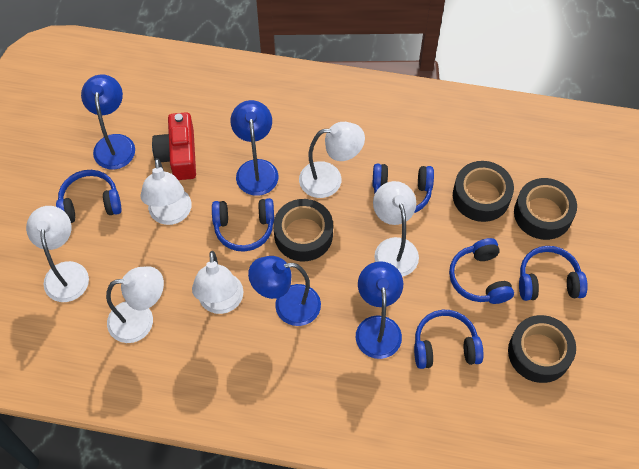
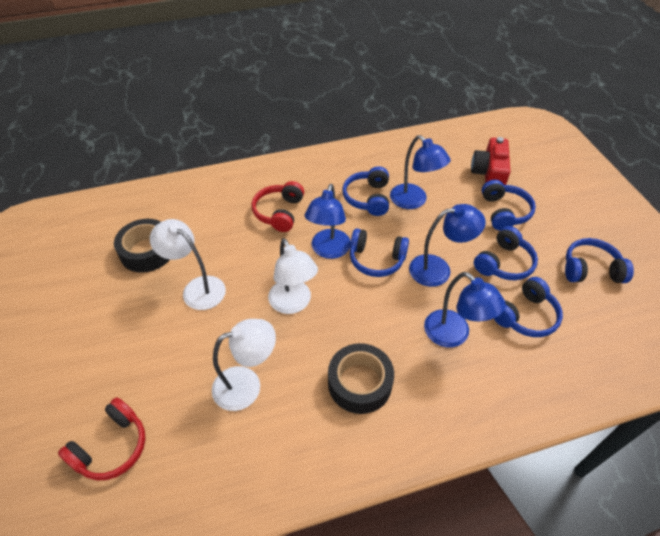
black tape: 4 -> 2
red headphones: 0 -> 2
white lamp: 6 -> 3

